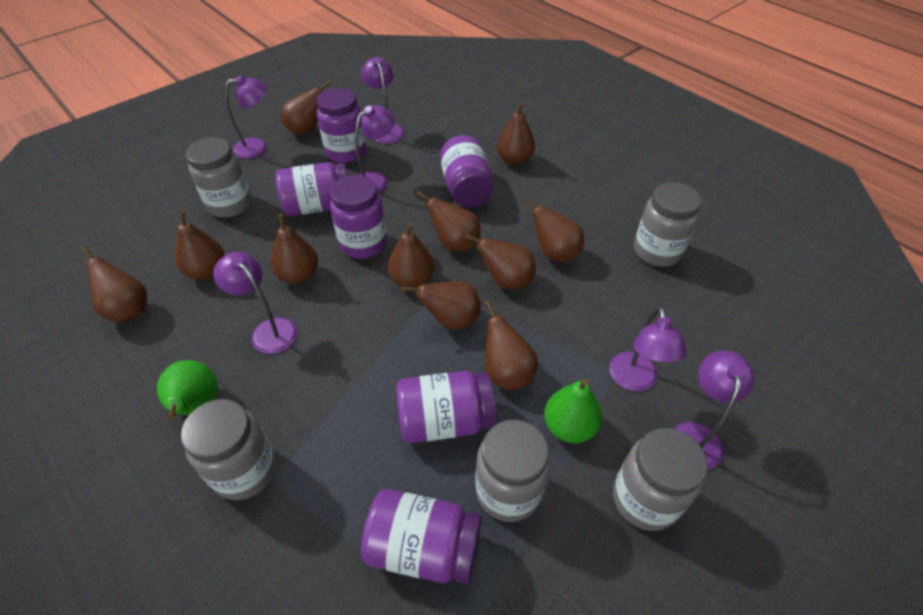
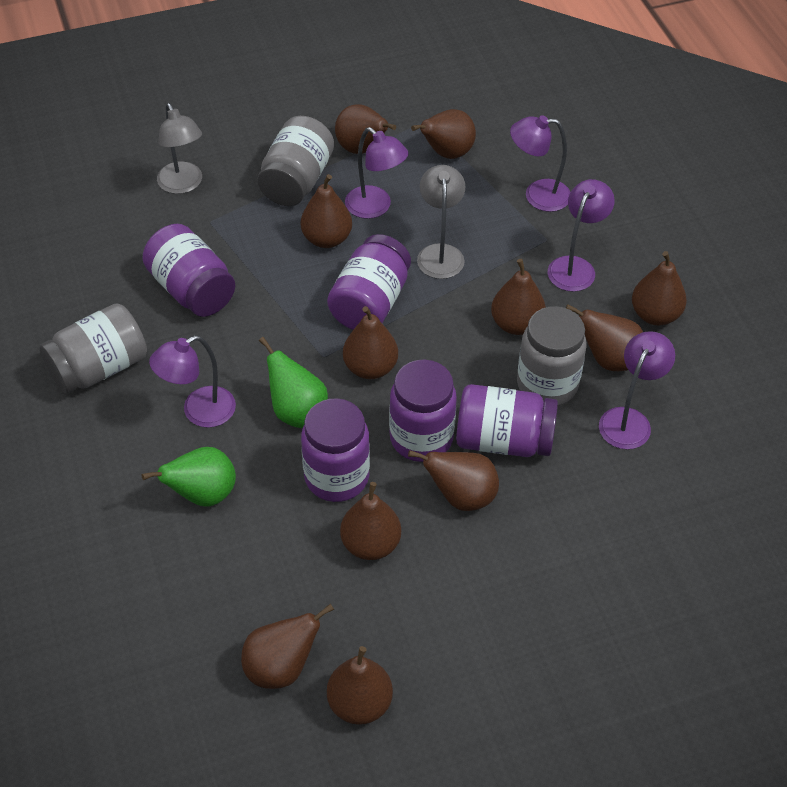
grey jar: 5 -> 3
grey lamp: 0 -> 2
purple jar: 6 -> 5
purple lamp: 6 -> 5

